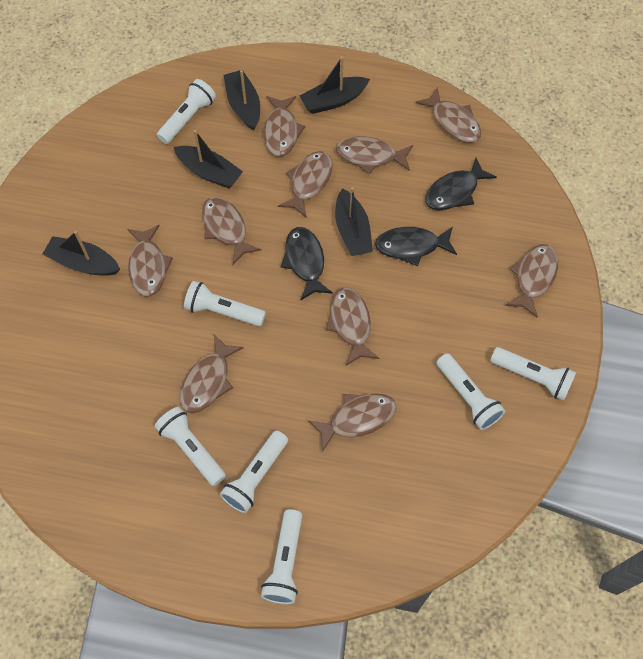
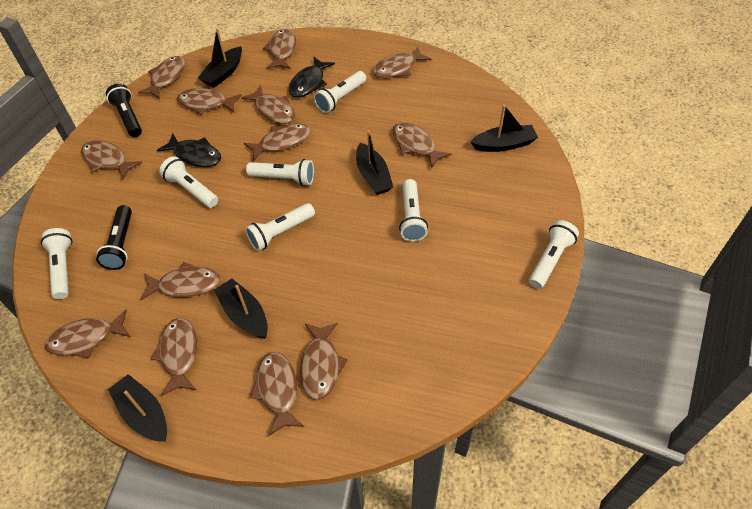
black fish: 3 -> 2
black flashlight: 0 -> 2
brown fish: 10 -> 13

